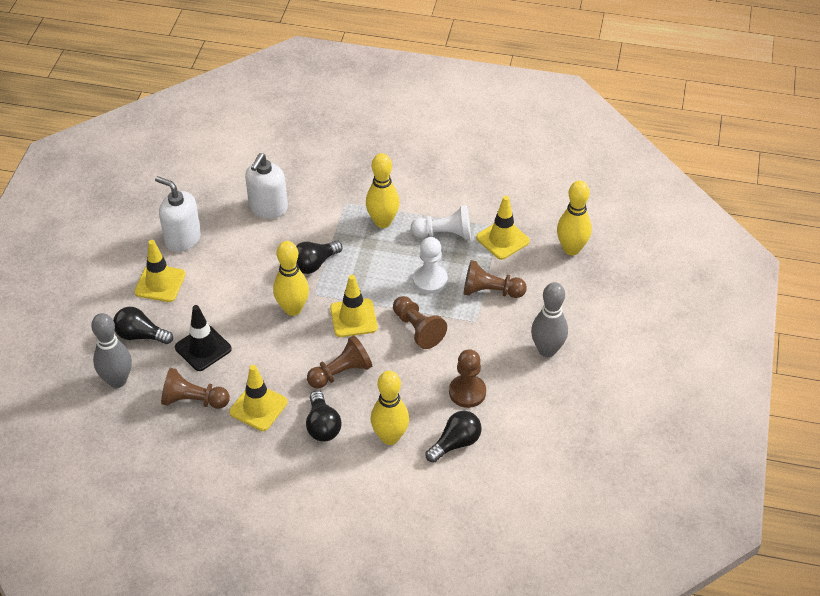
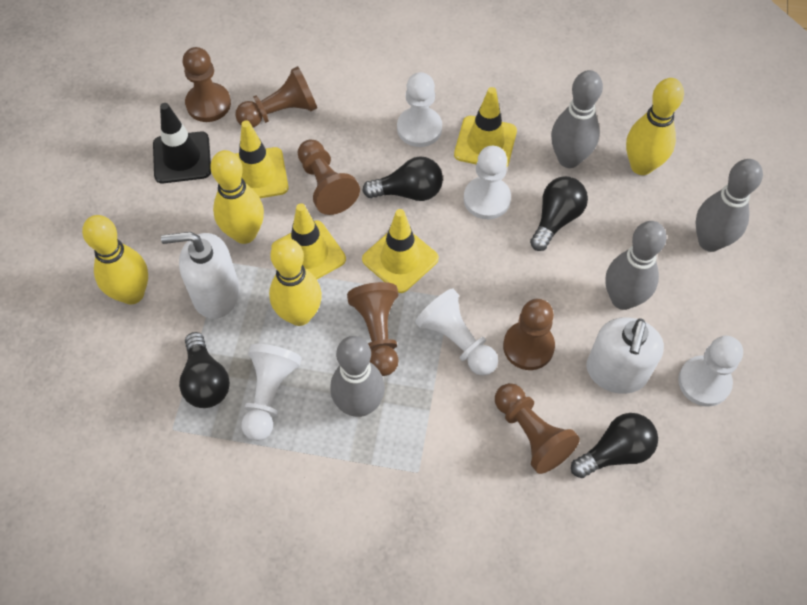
brown pawn: 5 -> 6
grey bowling pin: 2 -> 4
white pawn: 2 -> 5

